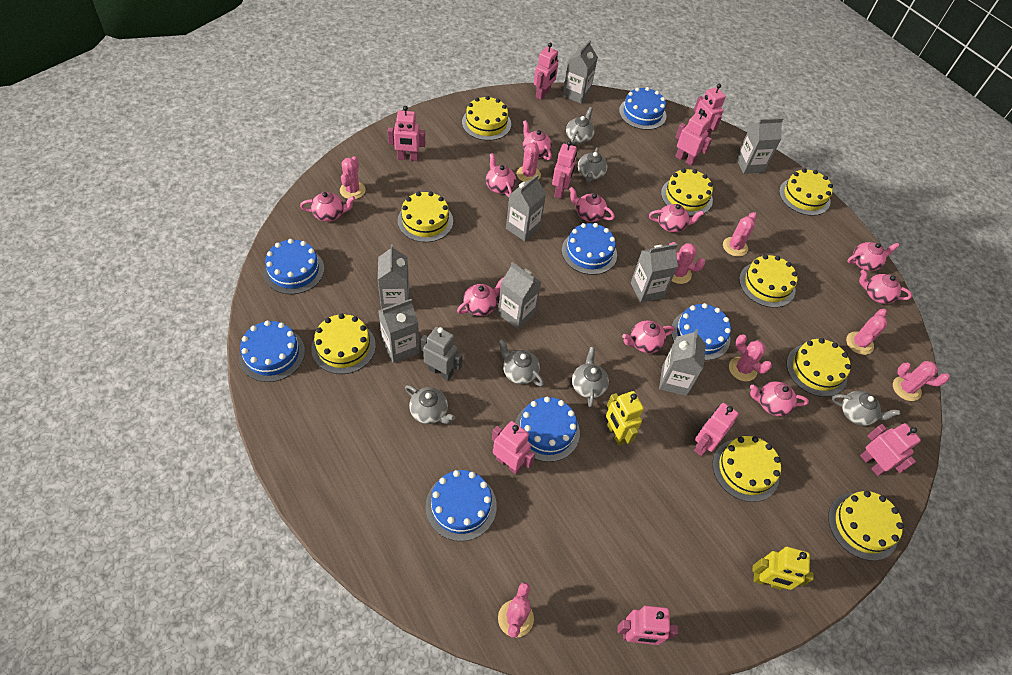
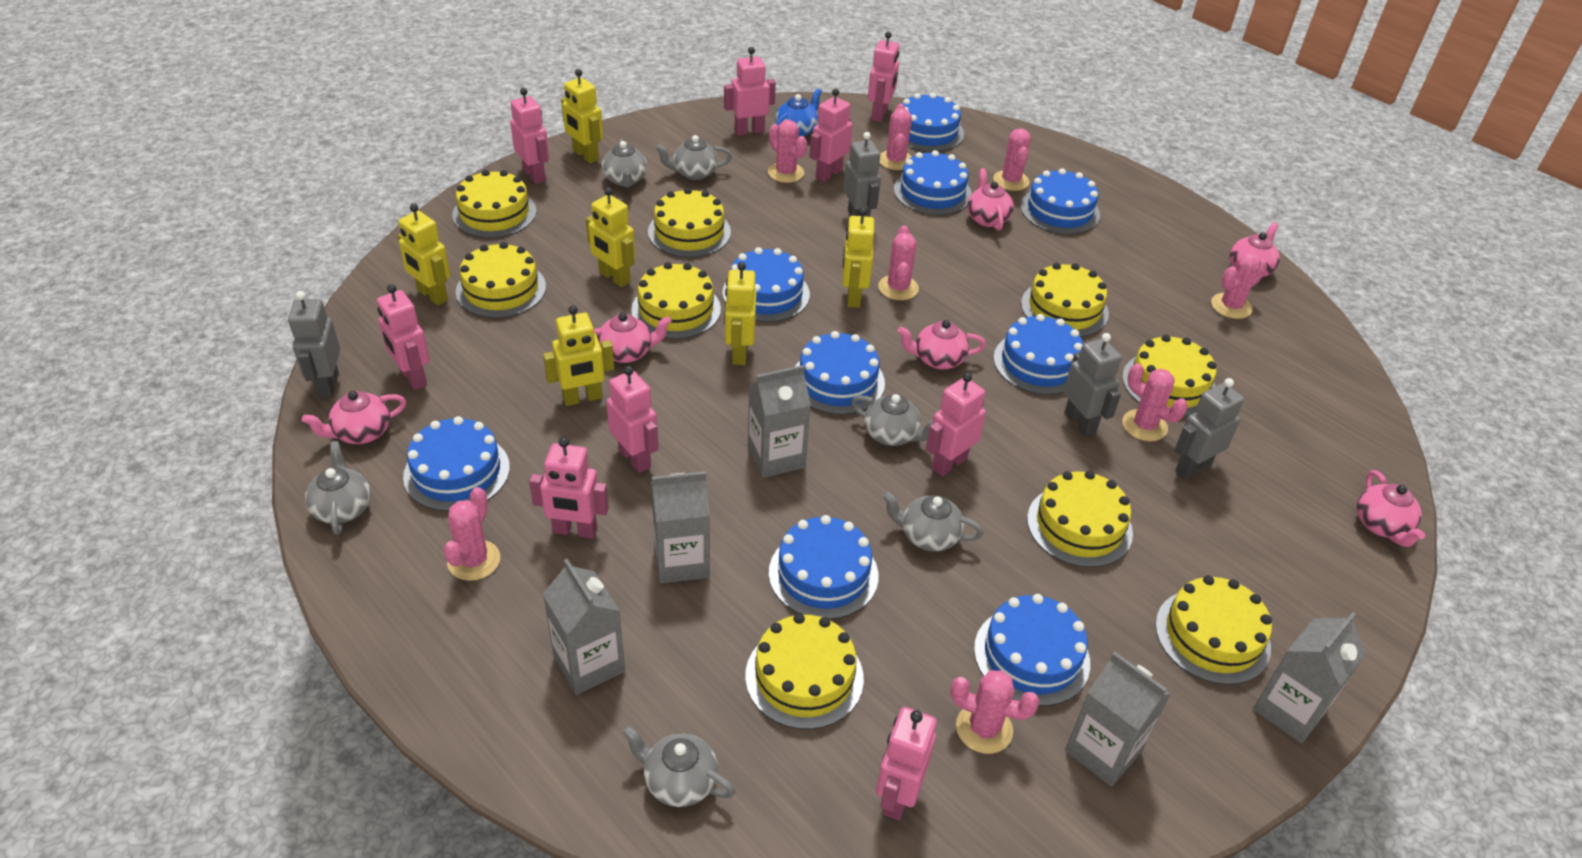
blue cake: 7 -> 9
blue teapot: 0 -> 1
grey carton: 8 -> 5
grey robot: 1 -> 4
pink teapot: 10 -> 6
yellow robot: 2 -> 6

